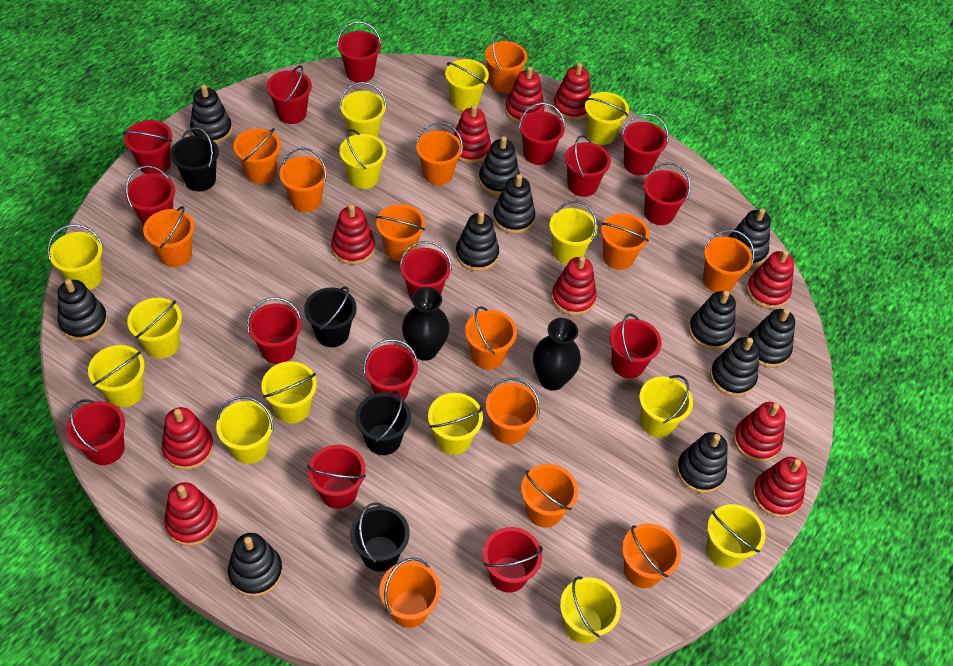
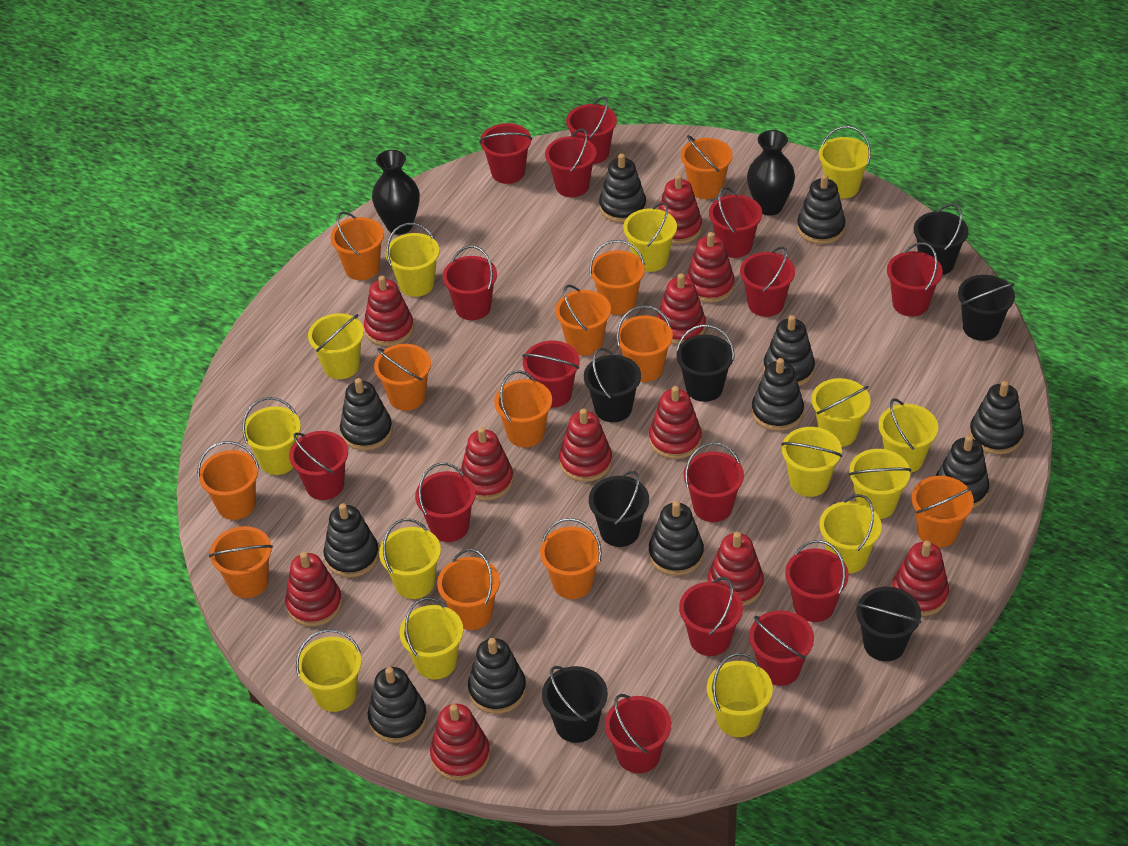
black bucket: 4 -> 7
orange bucket: 13 -> 12
red stacking toy: 10 -> 11

